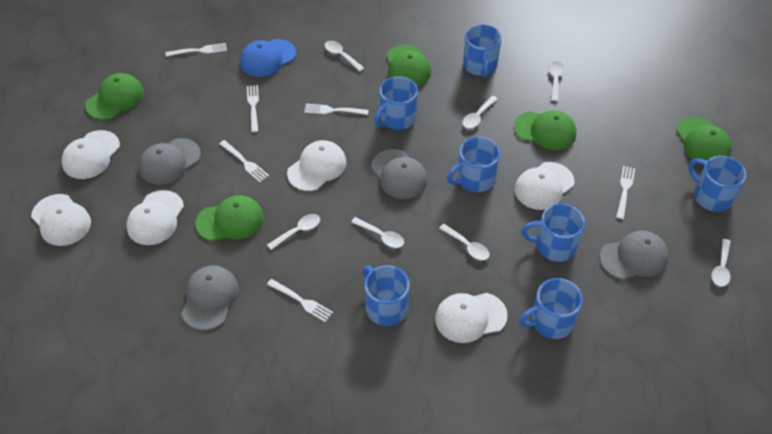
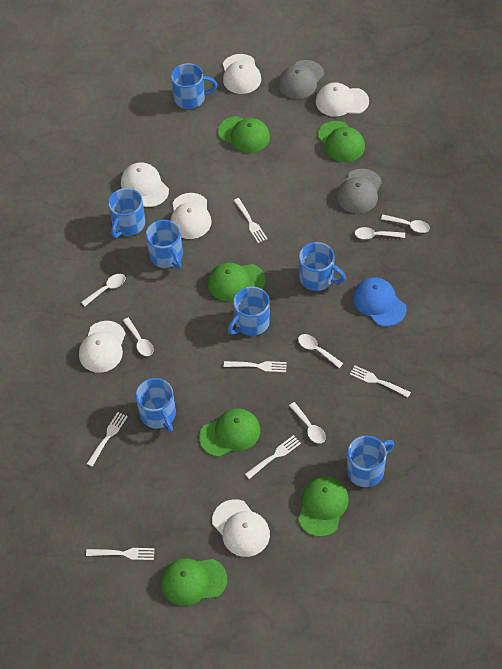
green cap: 5 -> 6
grey cap: 4 -> 2
white spoon: 7 -> 6

